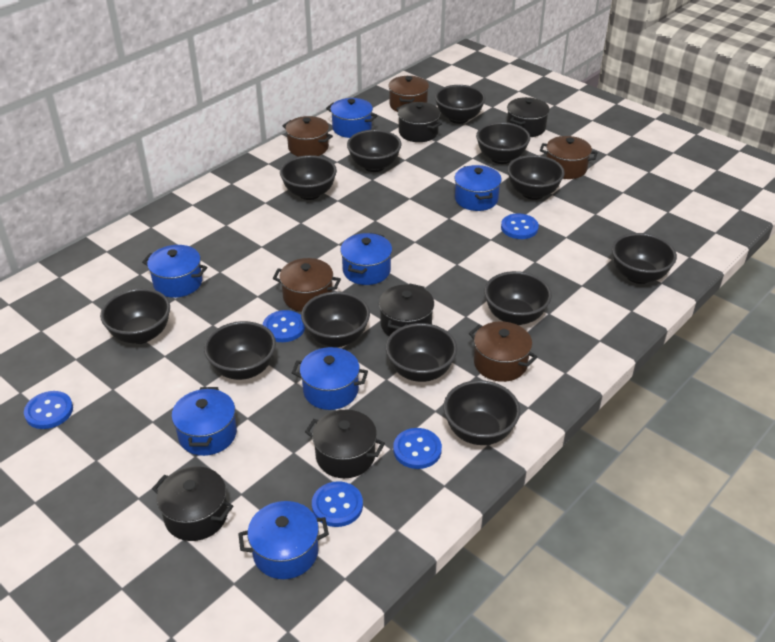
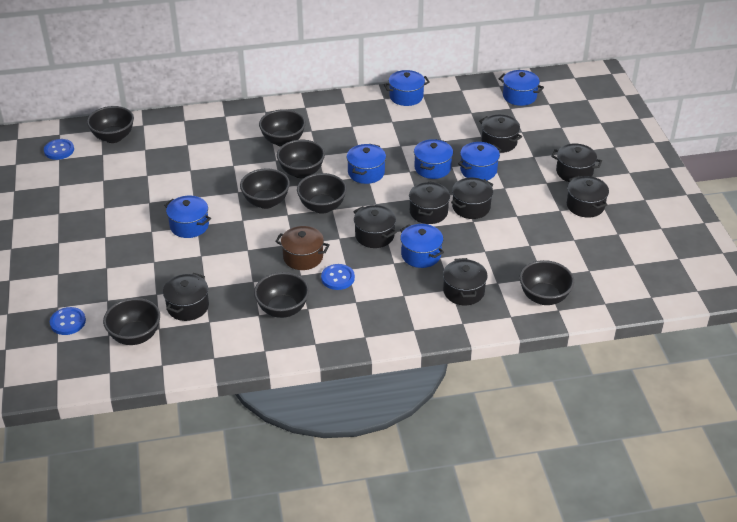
black bowl: 12 -> 8
black pot: 5 -> 8
blue button: 5 -> 3
brown pot: 5 -> 1

